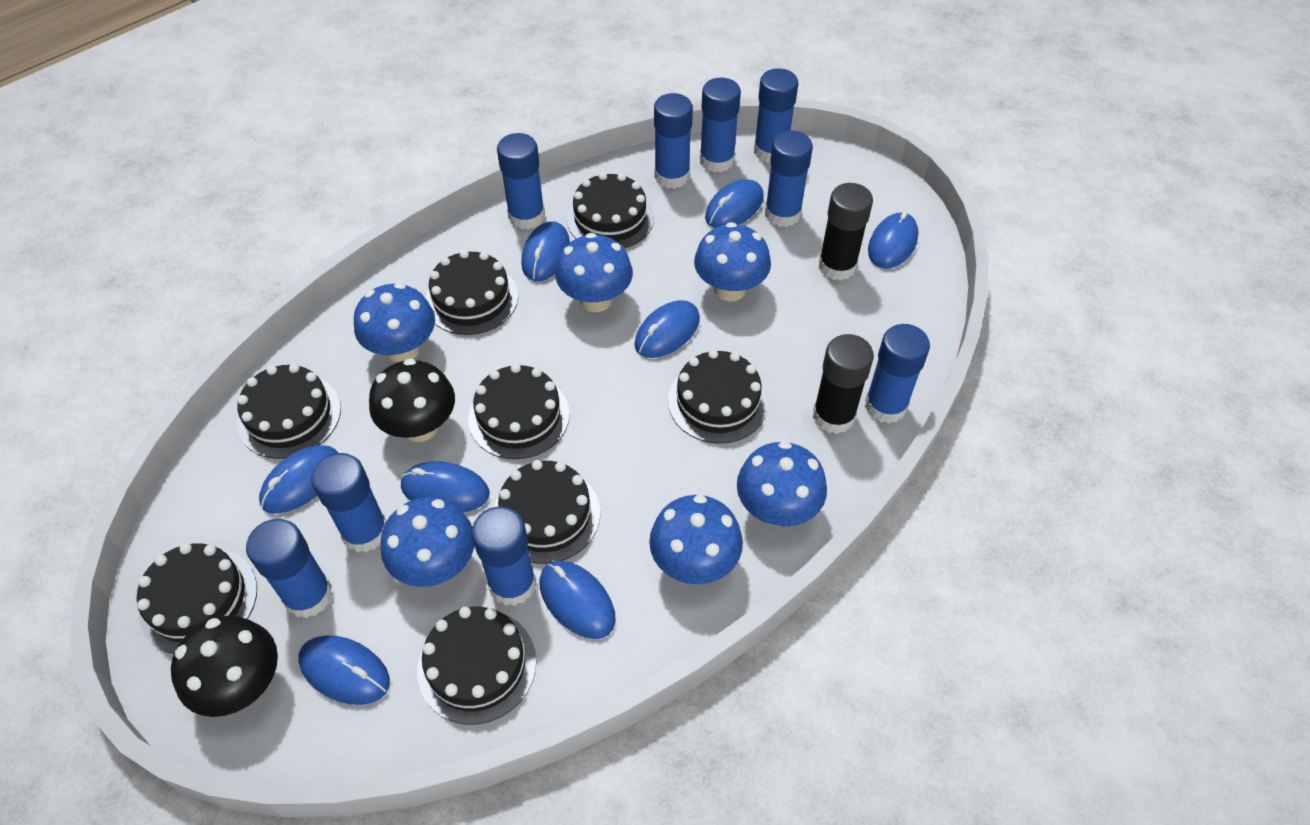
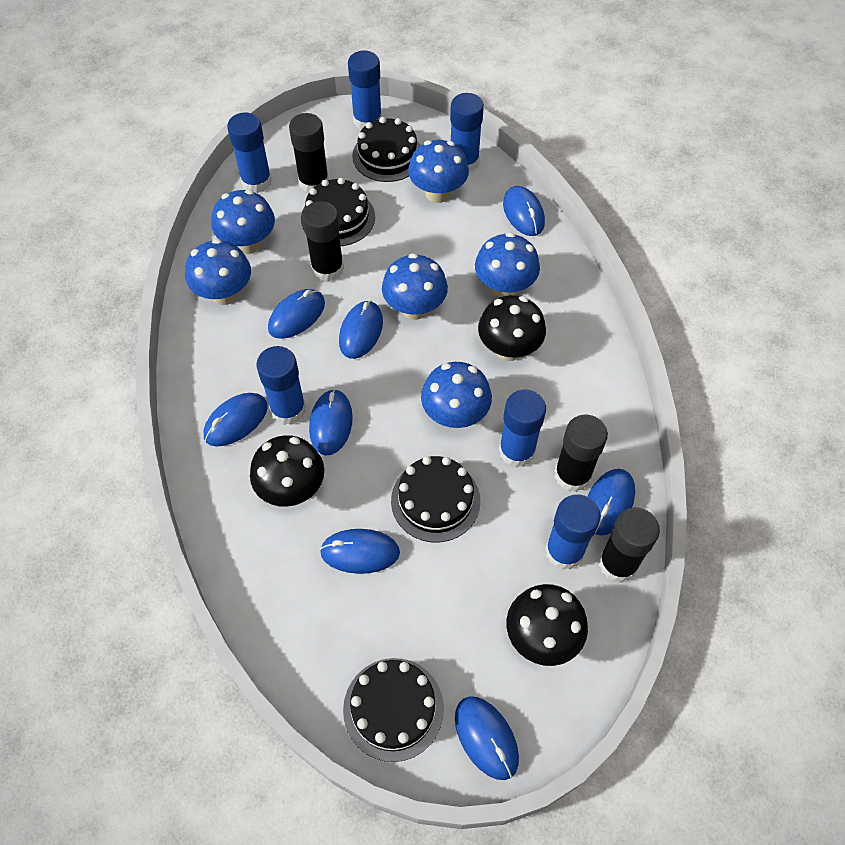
black cake: 8 -> 4
black glue stick: 2 -> 4
black mushroom: 2 -> 3
blue glue stick: 9 -> 6

